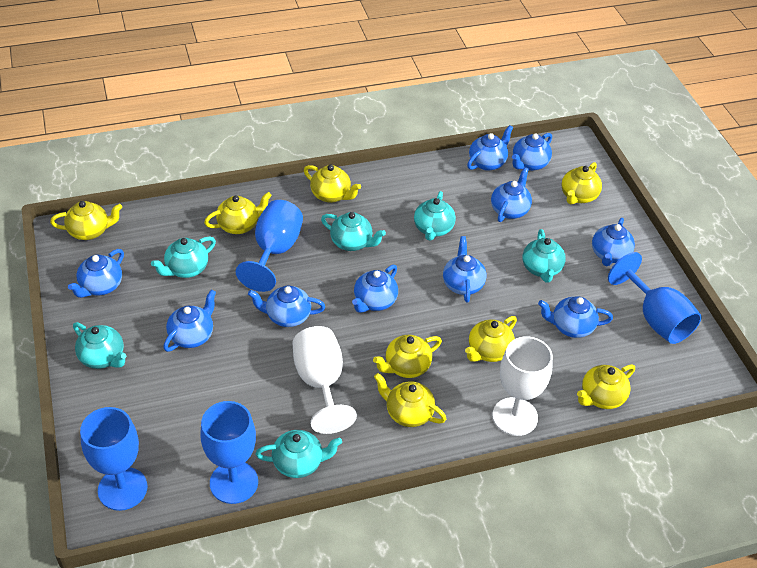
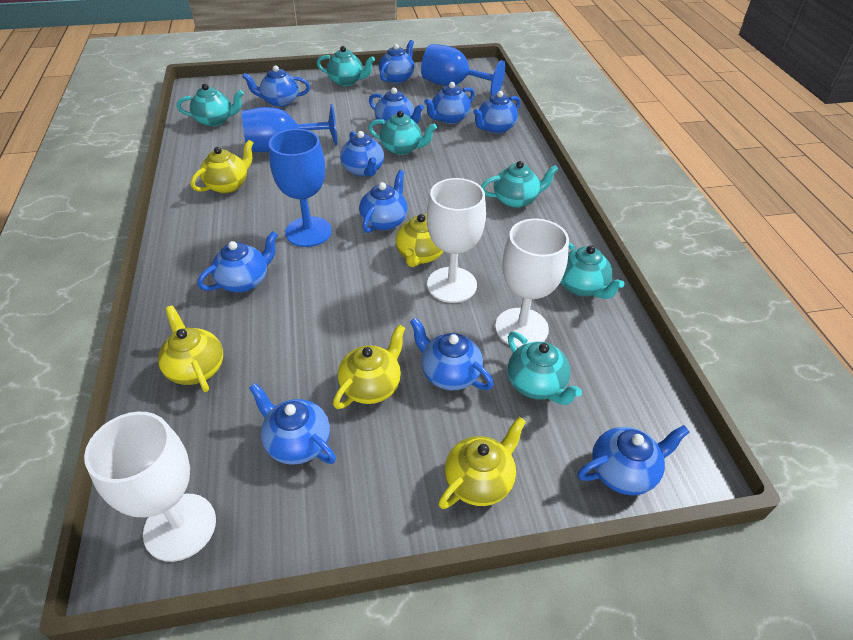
blue goblet: 4 -> 3
blue teapot: 10 -> 11
white goblet: 2 -> 3
yellow teapot: 8 -> 5

